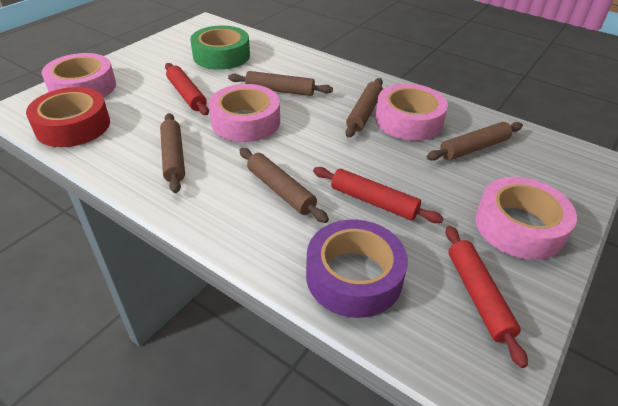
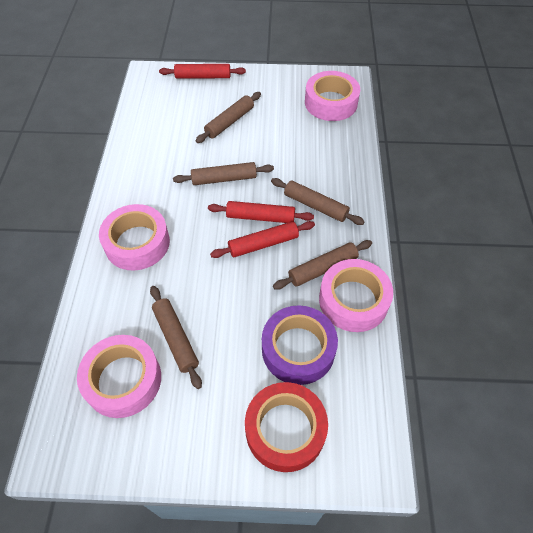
green tape: 1 -> 0

